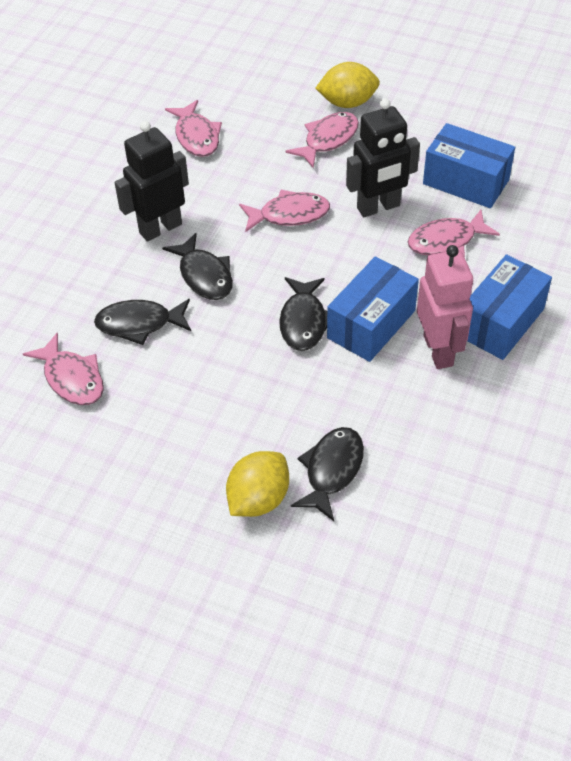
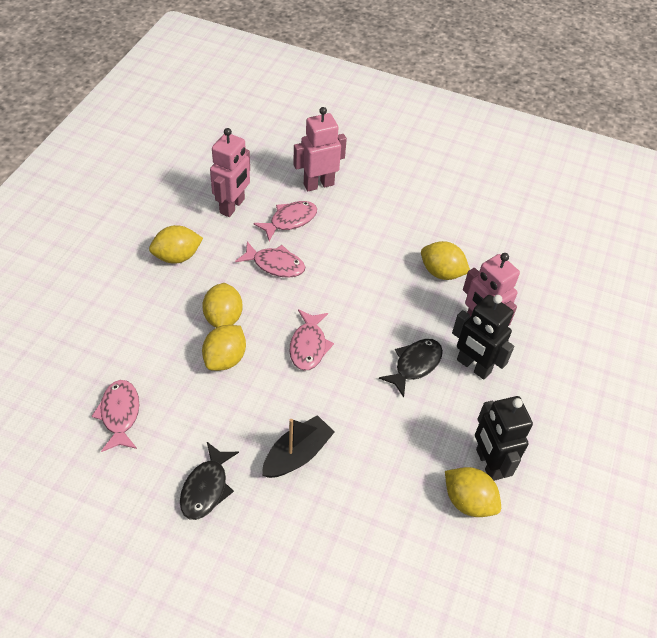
black boat: 0 -> 1
black fish: 4 -> 2
blue box: 3 -> 0
pink fish: 5 -> 4
pink robot: 1 -> 3
yellow lemon: 2 -> 5

